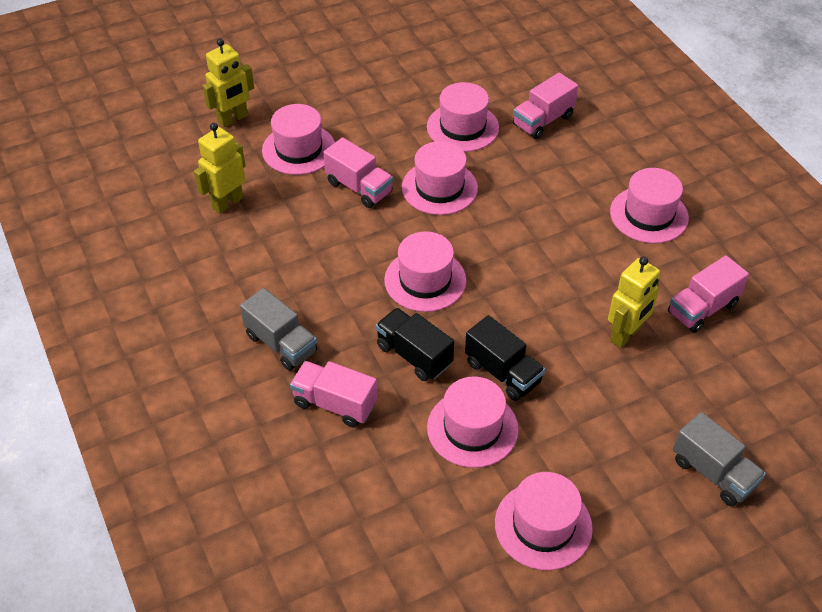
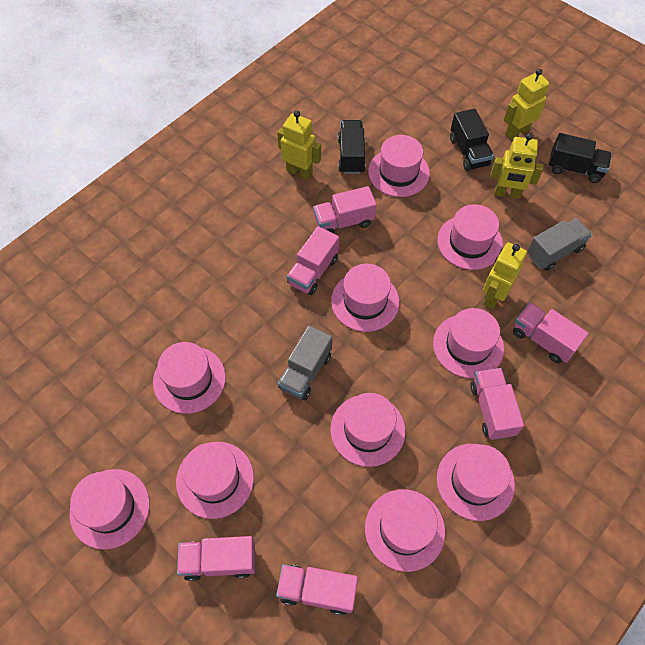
black truck: 2 -> 3
pink hat: 7 -> 10
pink truck: 4 -> 6
yellow robot: 3 -> 4

